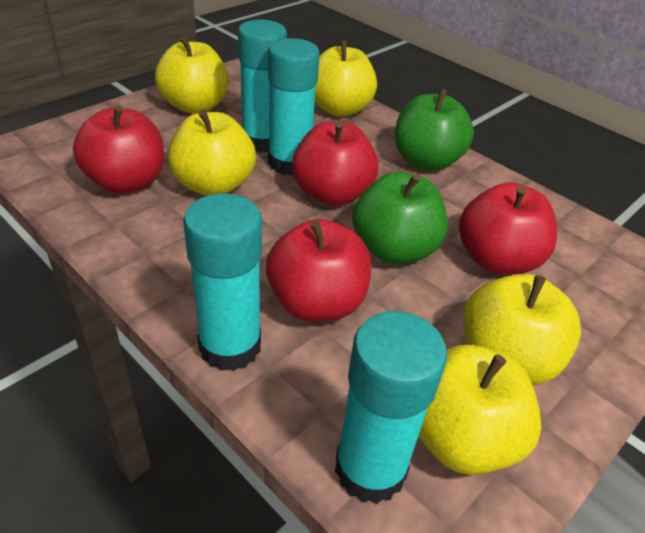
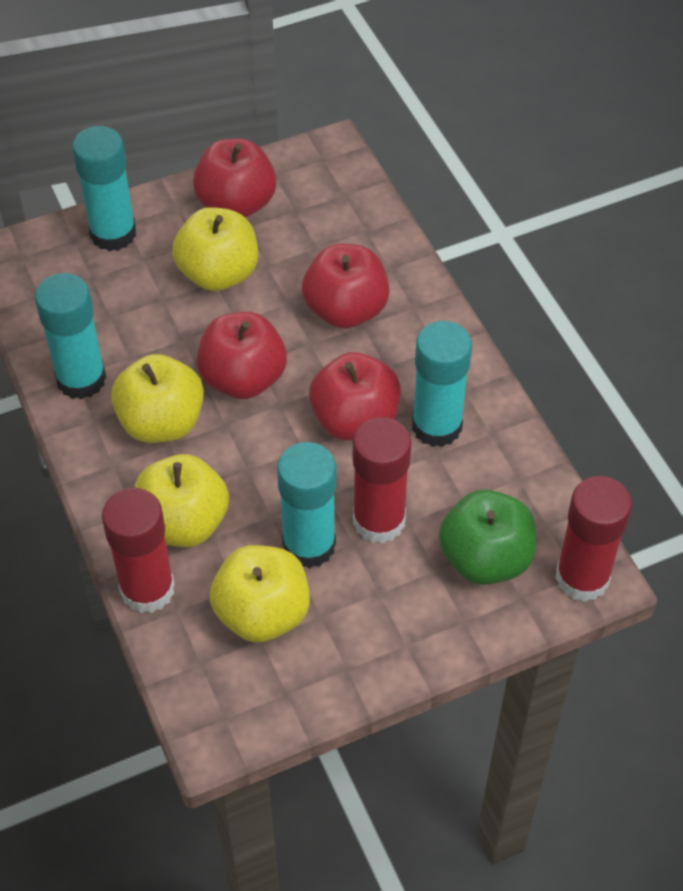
green apple: 2 -> 1
red glue stick: 0 -> 3
yellow apple: 5 -> 4

